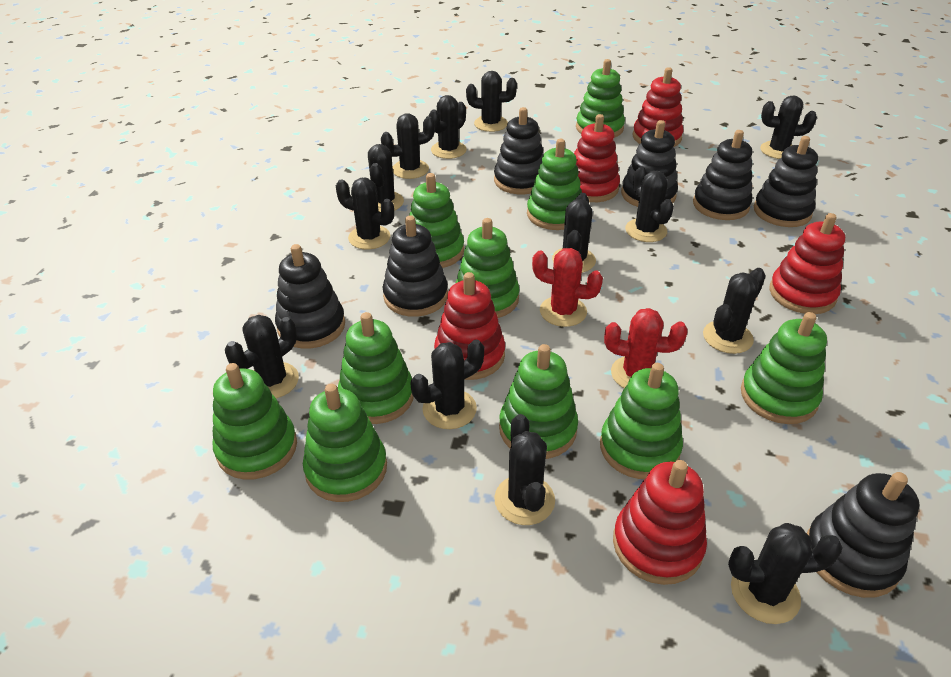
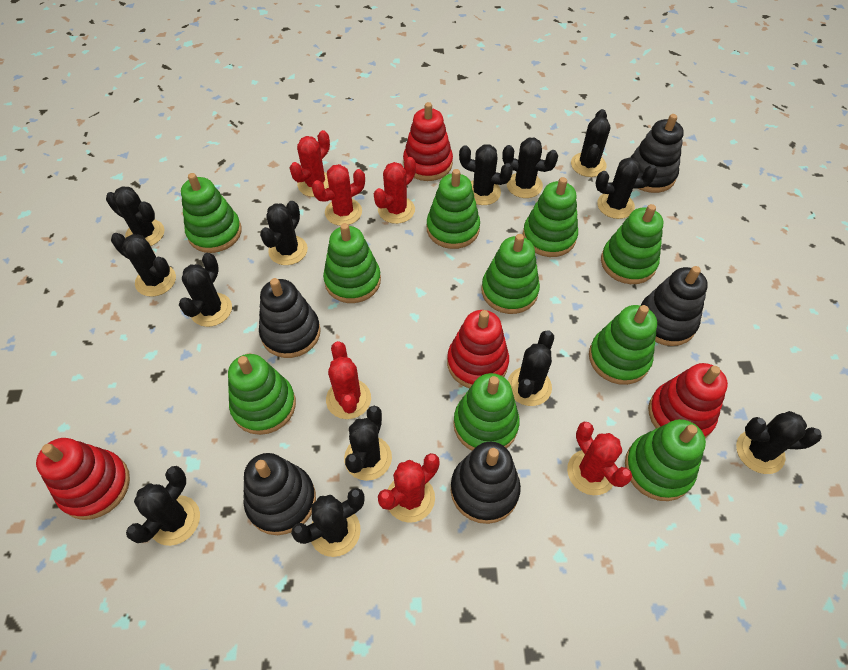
black stacking toy: 7 -> 5
red cactus: 2 -> 6
red stacking toy: 5 -> 4

